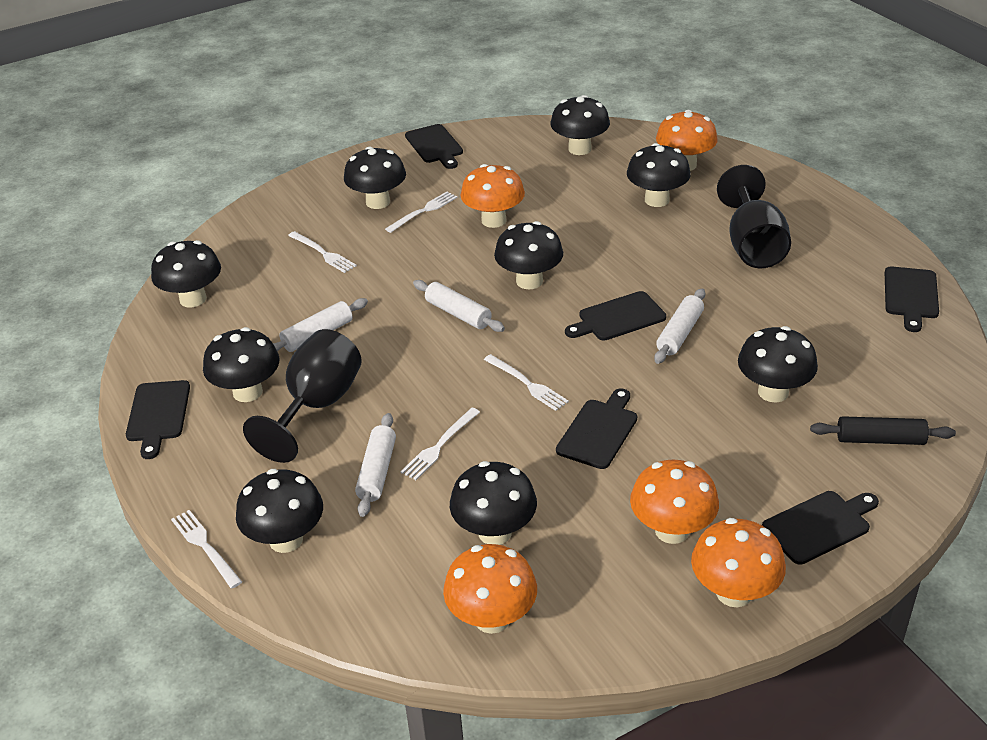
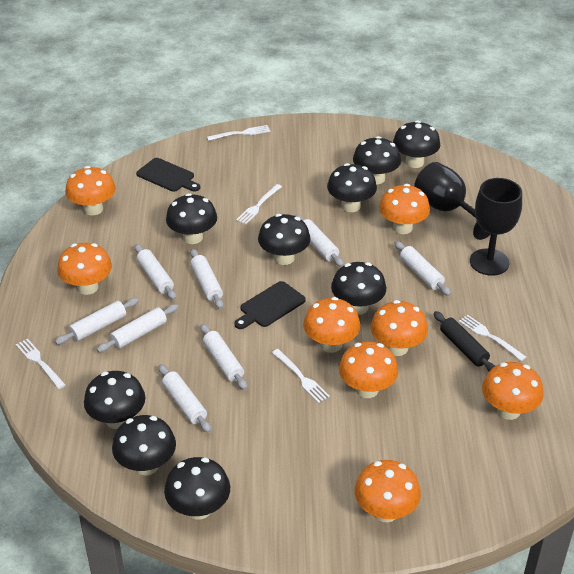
black cutting board: 6 -> 2
orange mushroom: 5 -> 8
white rolling pin: 4 -> 8

